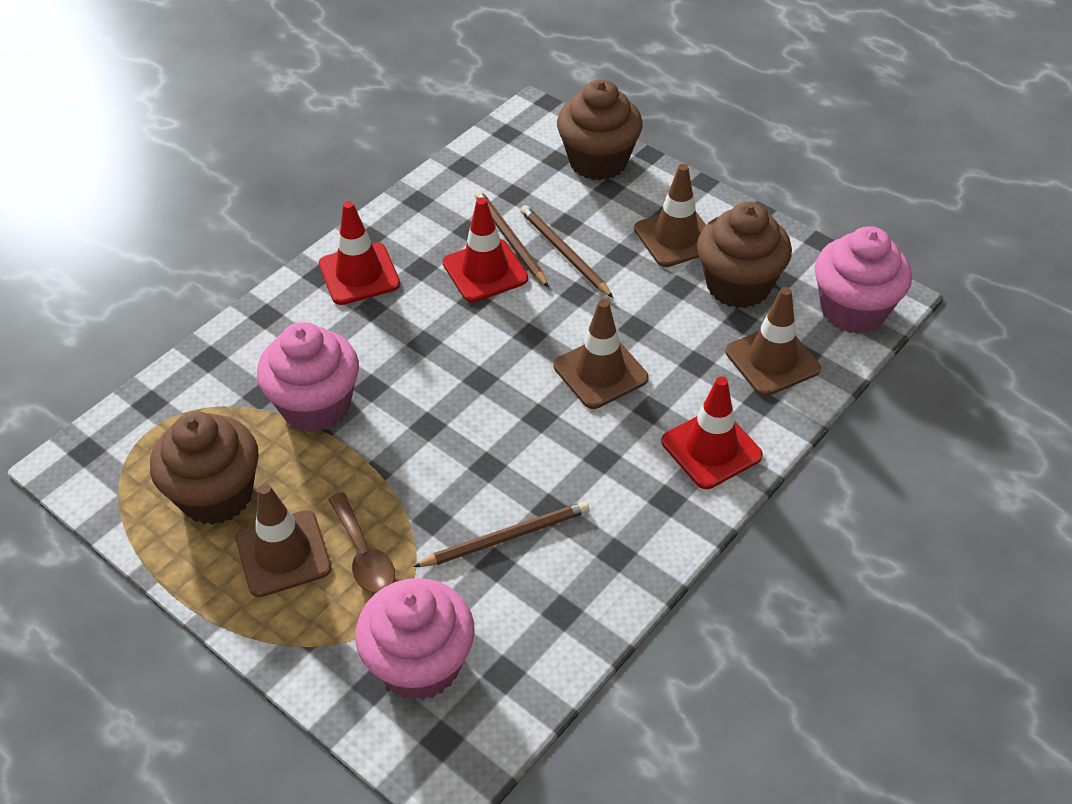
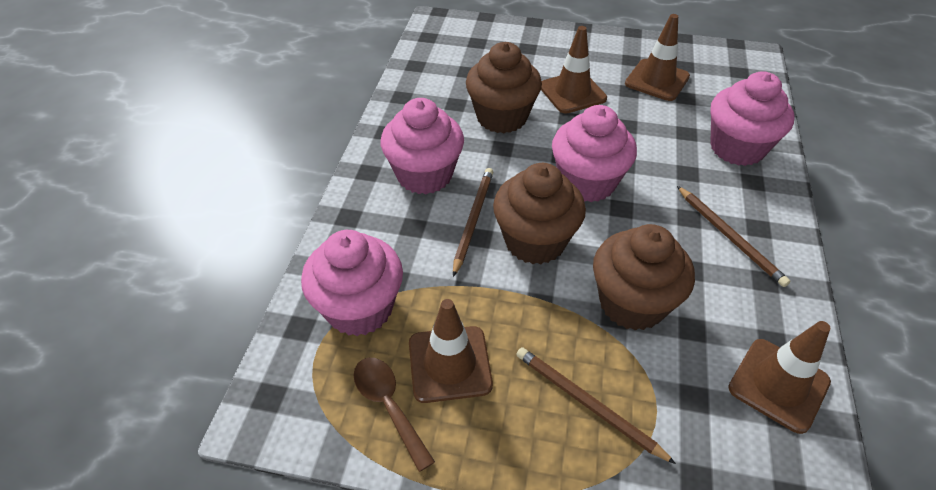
pink cupcake: 3 -> 4
red traffic cone: 3 -> 0

